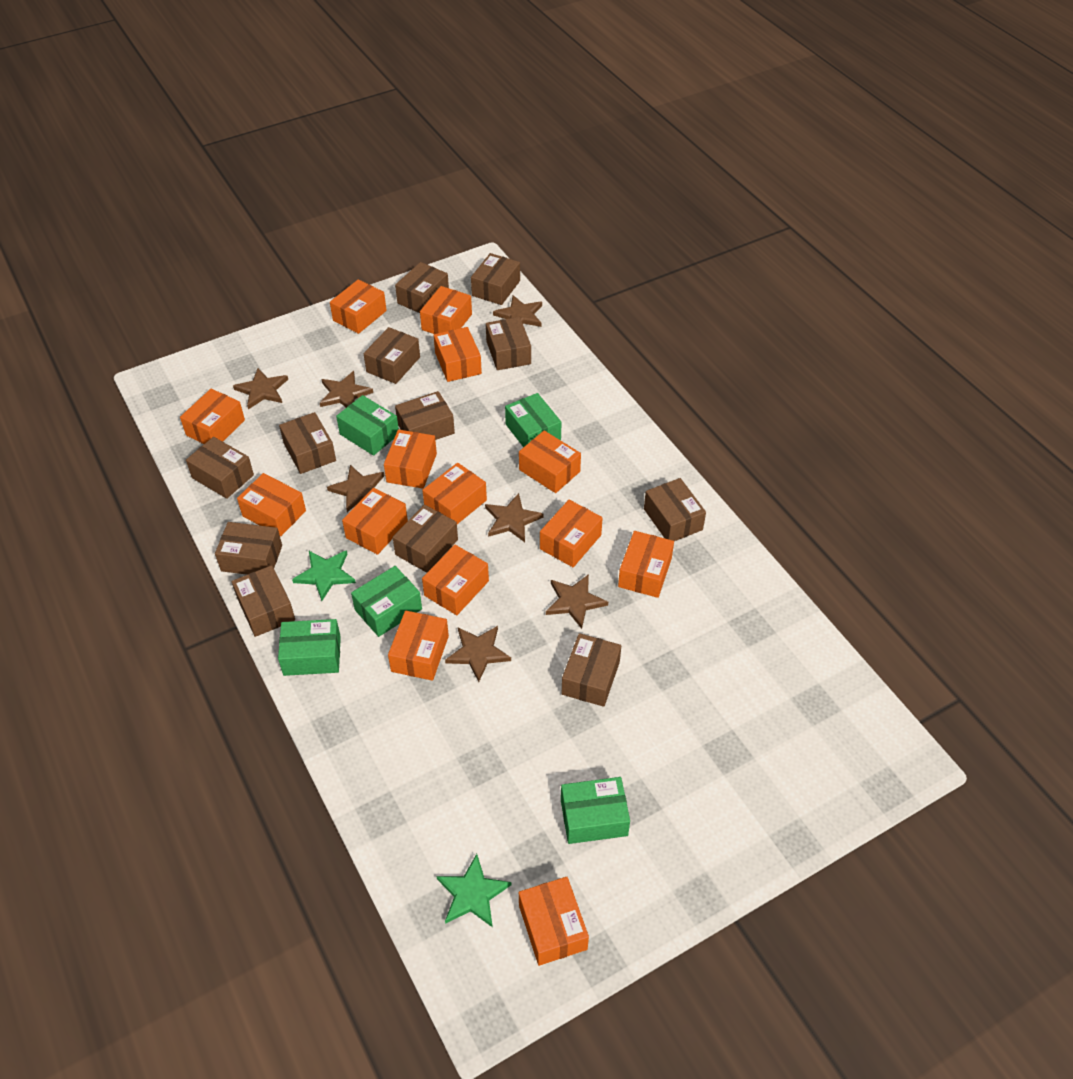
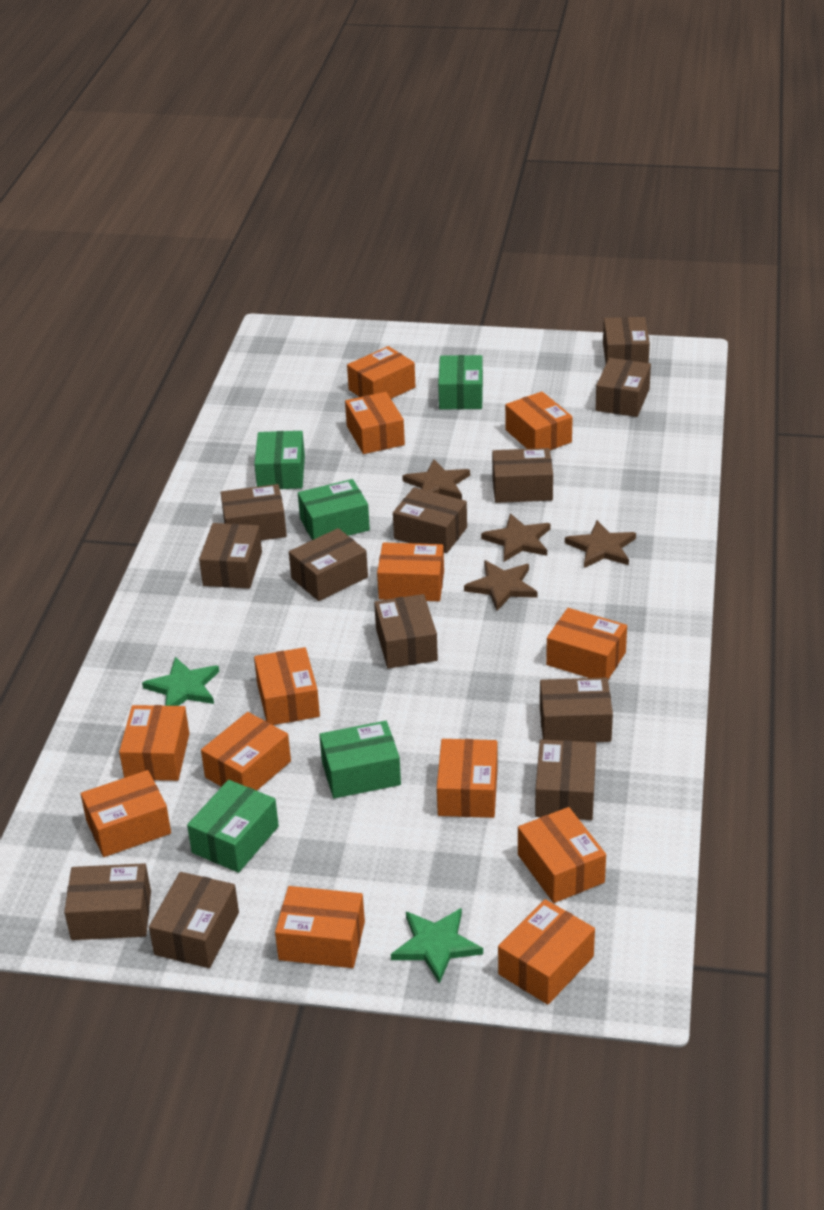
brown star: 7 -> 4
orange box: 14 -> 13

